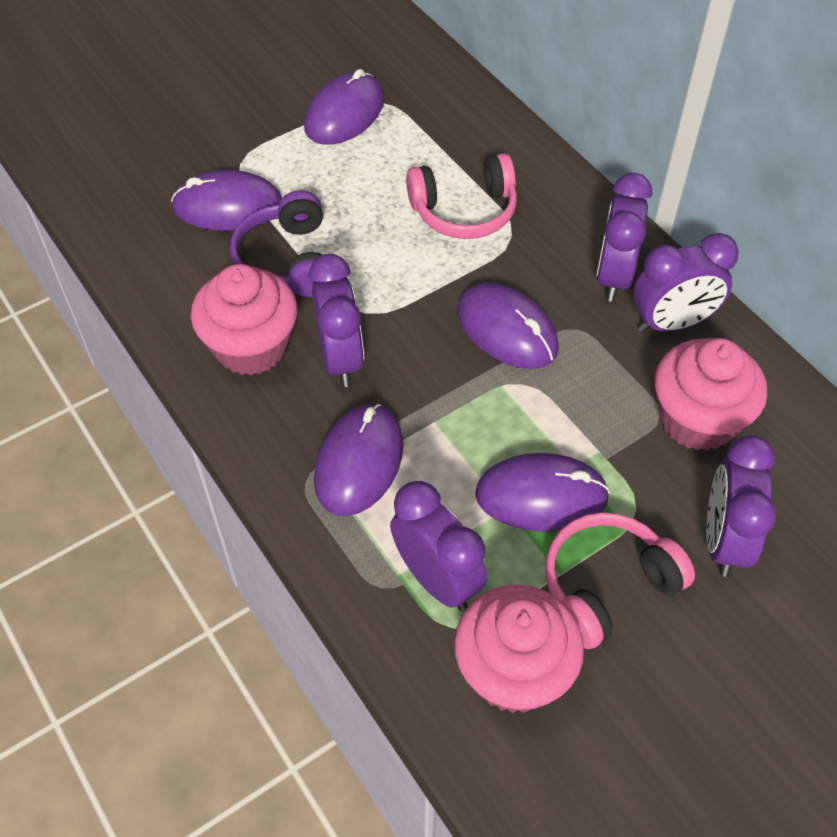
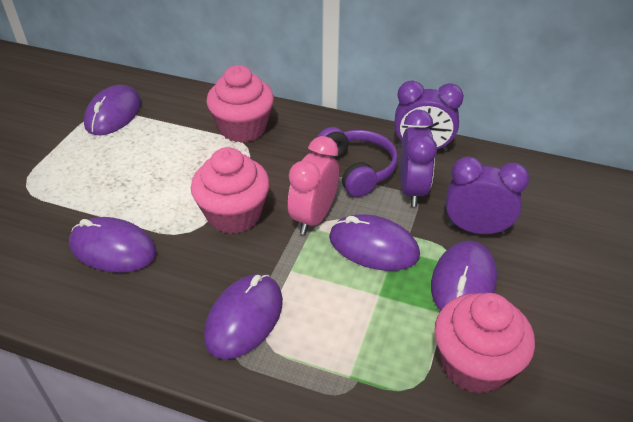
pink clock: 0 -> 1
pink headphones: 2 -> 0
purple clock: 5 -> 3

